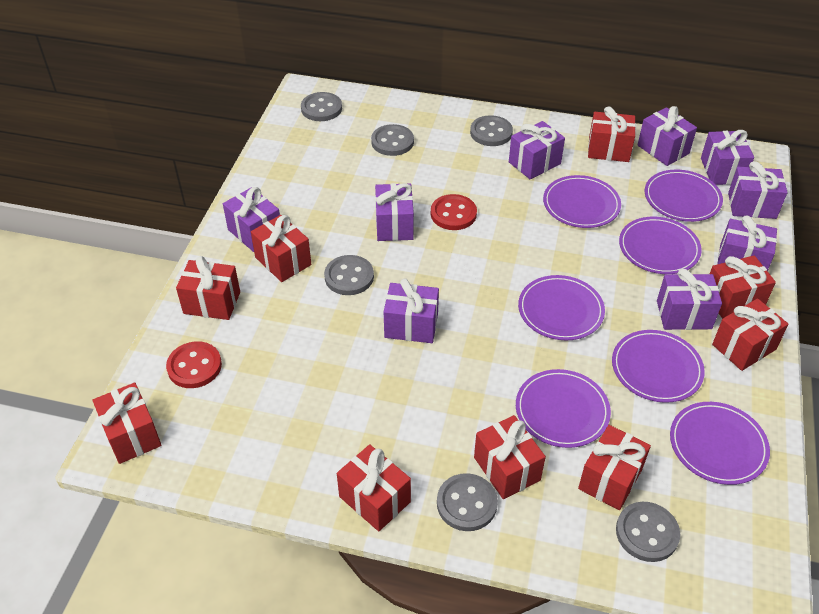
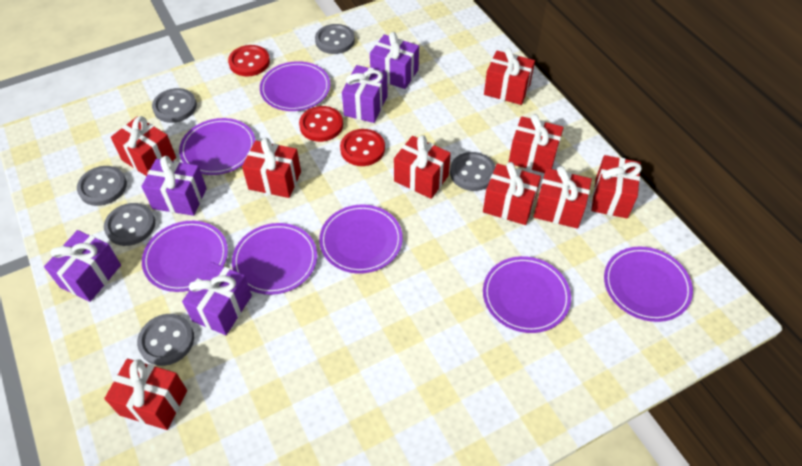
purple gift: 9 -> 5
red button: 2 -> 3

